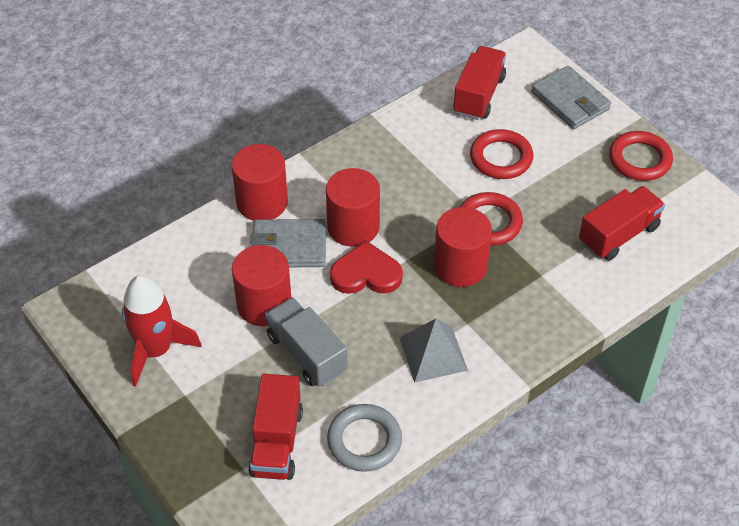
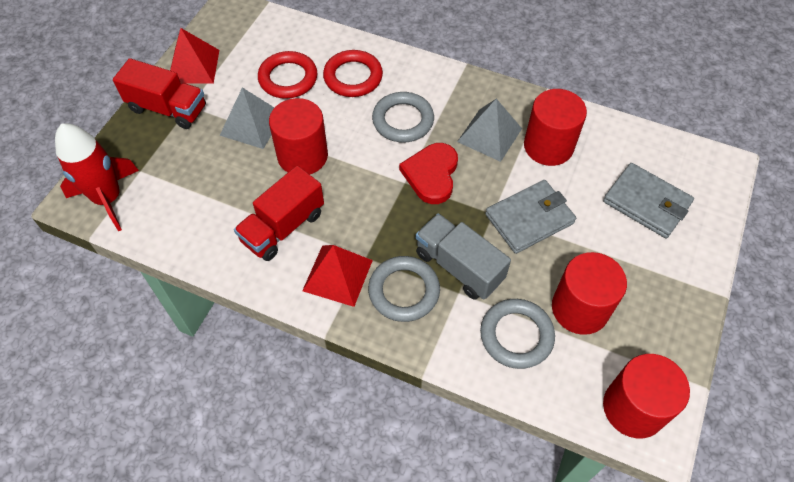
grey pyramid: 1 -> 2
grey ring: 1 -> 3
red pyramid: 0 -> 2
red ring: 3 -> 2
red truck: 3 -> 2

